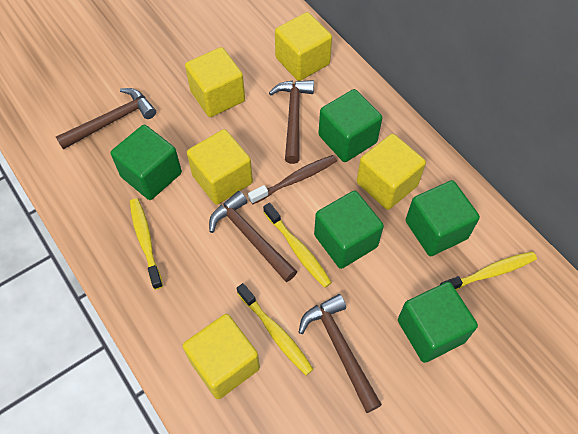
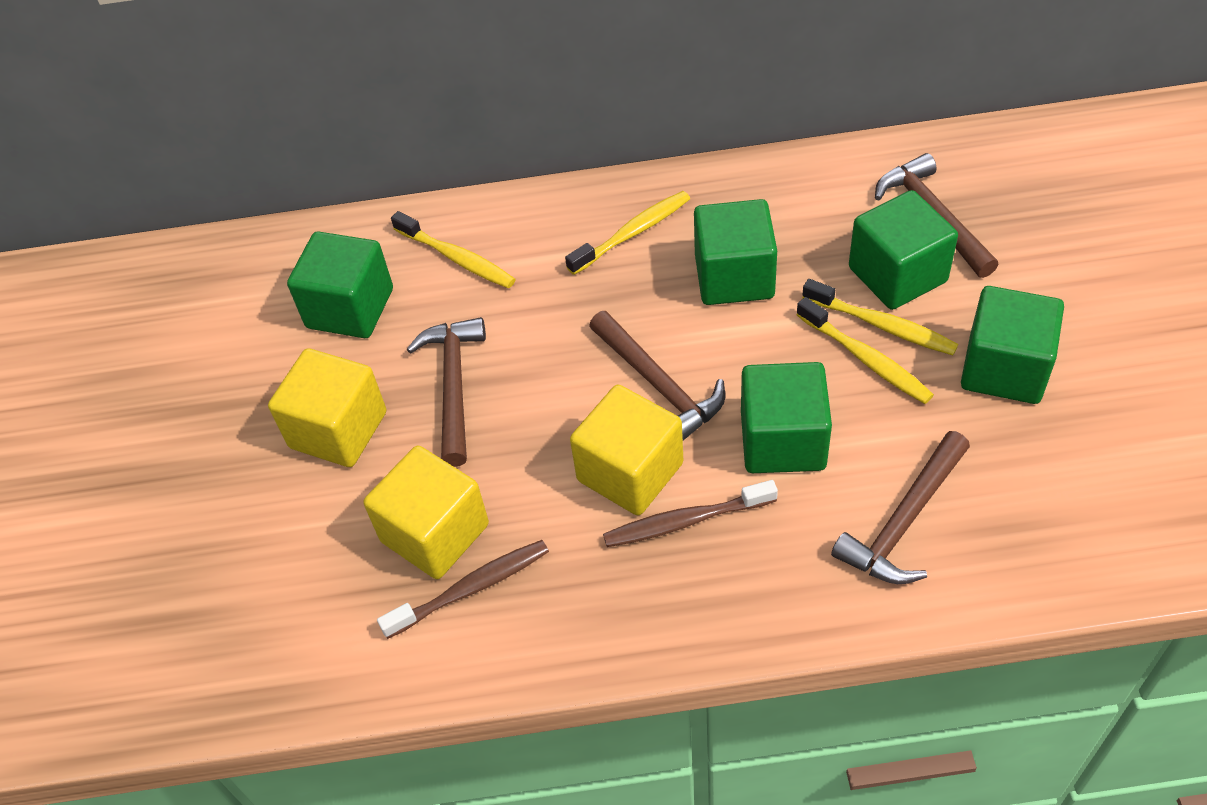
brown toothbrush: 1 -> 2
yellow cube: 5 -> 3

